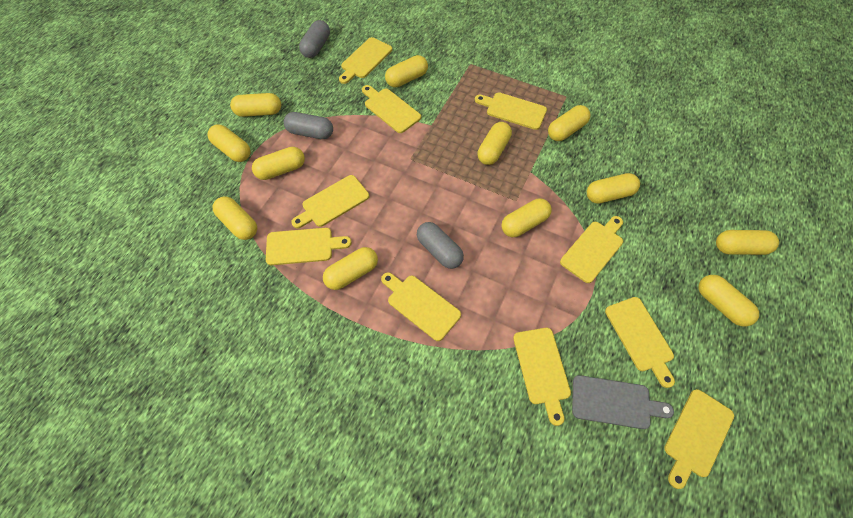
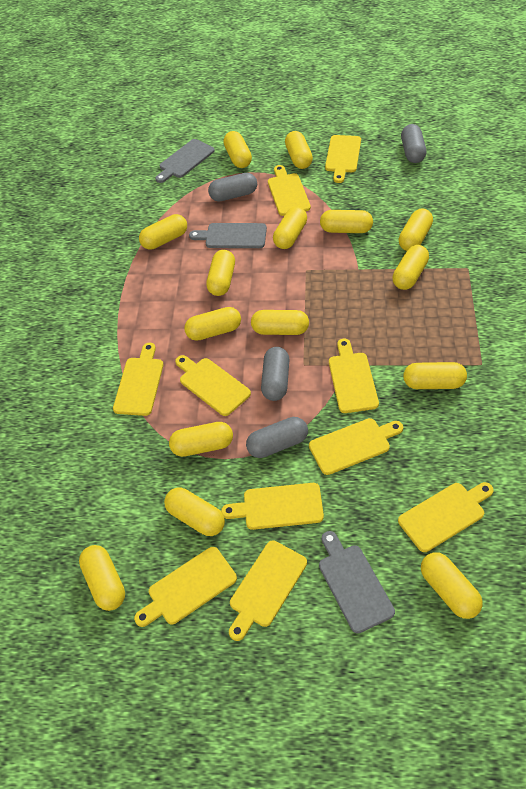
grey capsule: 3 -> 4
grey cutting board: 1 -> 3
yellow capsule: 12 -> 15

